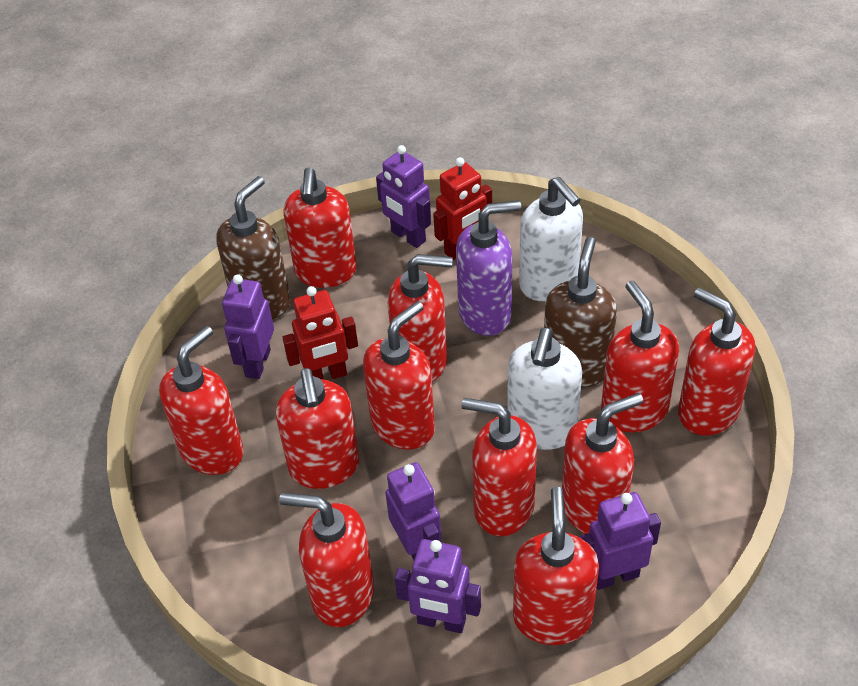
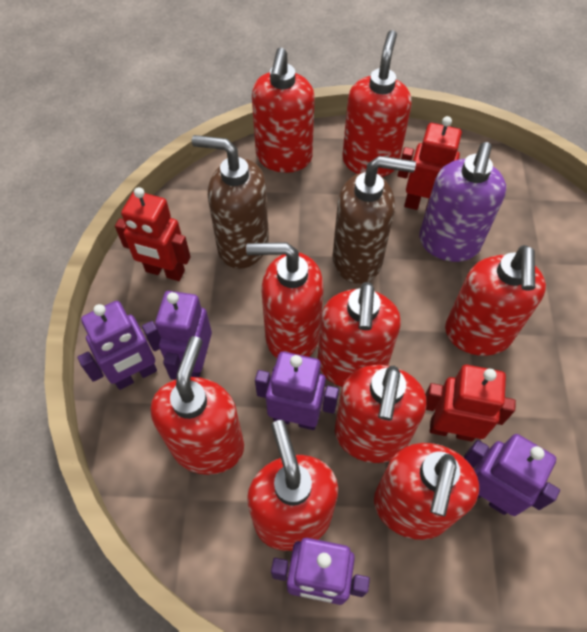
red robot: 2 -> 3
red soap dispenser: 11 -> 9
white soap dispenser: 2 -> 0

